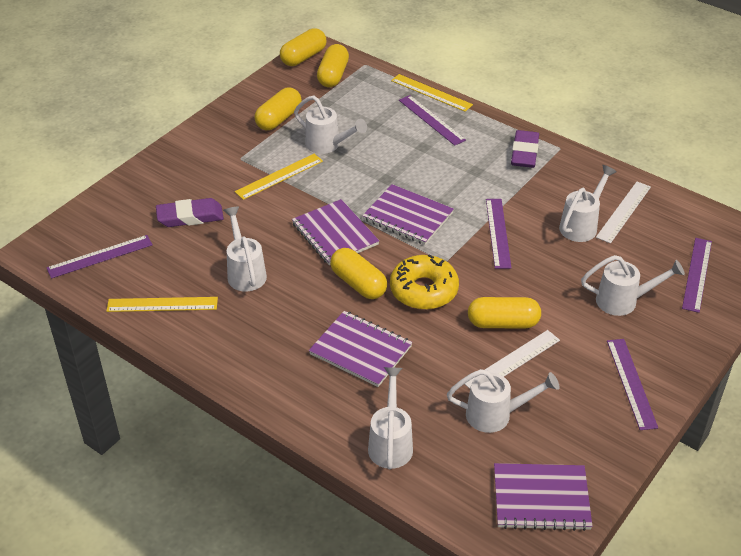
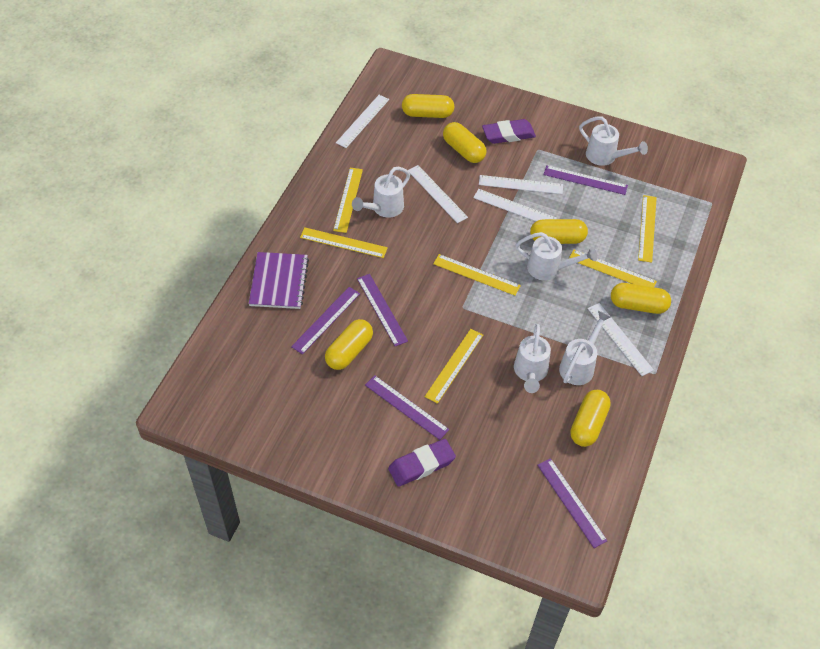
purple notebook: 4 -> 1
white ruler: 2 -> 5
white watering can: 6 -> 5
yellow capsule: 5 -> 6
yellow donut: 1 -> 0
yellow ruler: 3 -> 6

